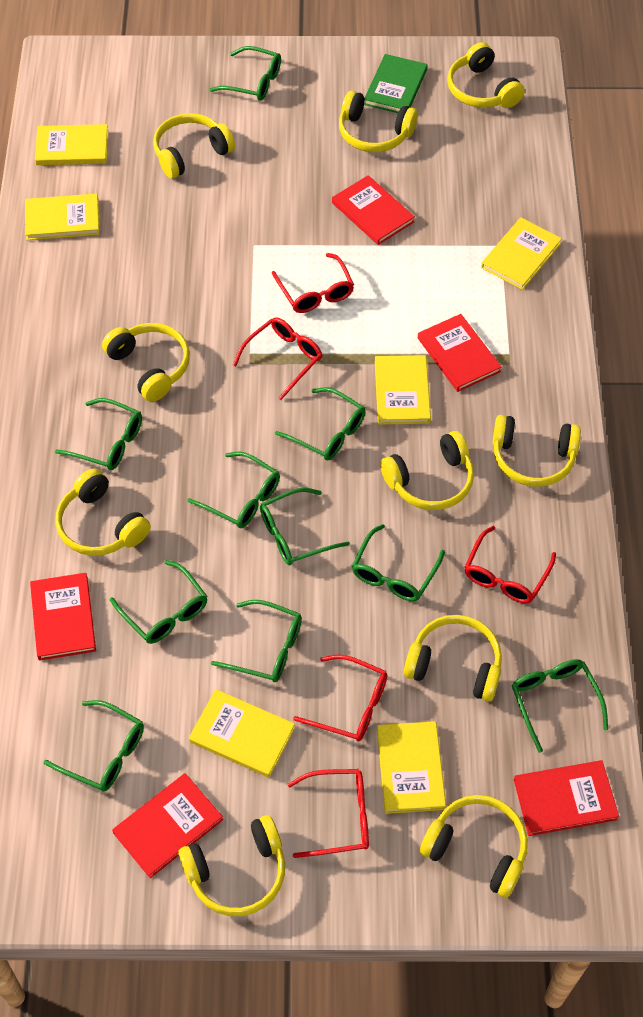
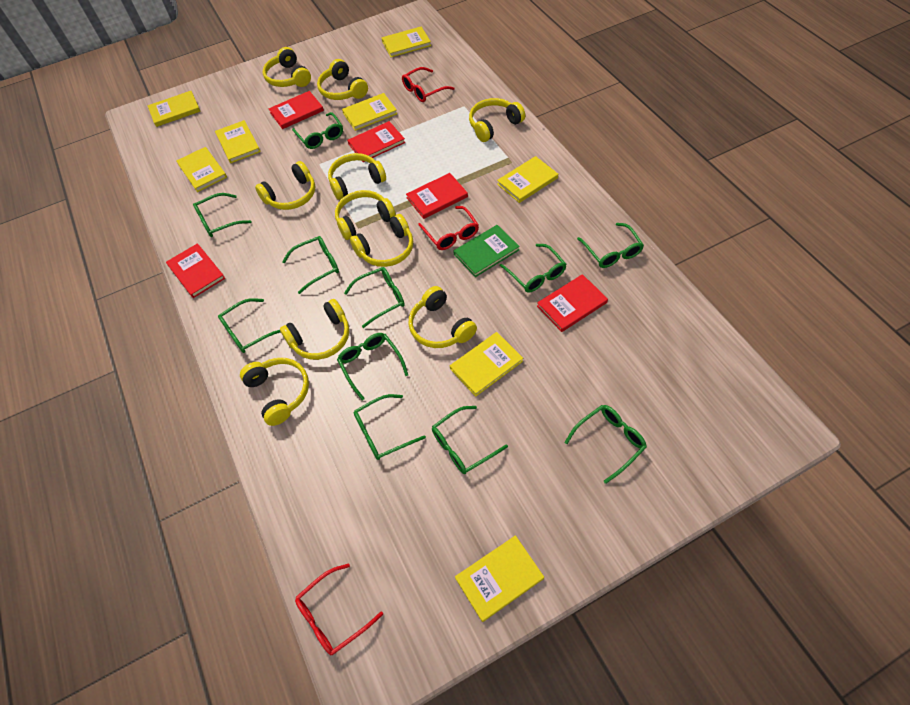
green glasses: 10 -> 11
red glasses: 5 -> 3
yellow book: 6 -> 8

